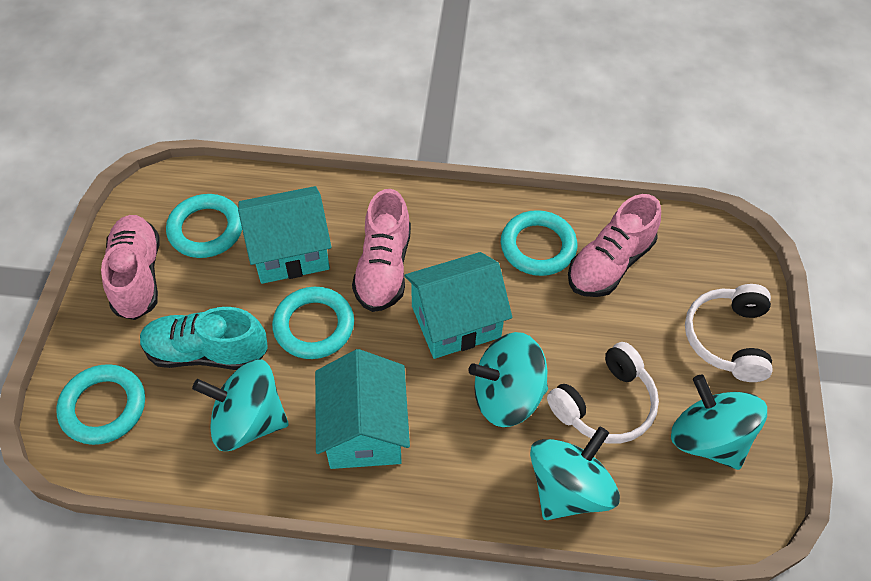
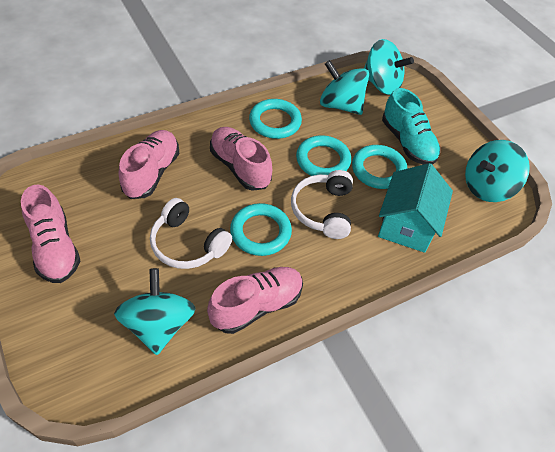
pink shoe: 3 -> 4
turquoise house: 3 -> 1

